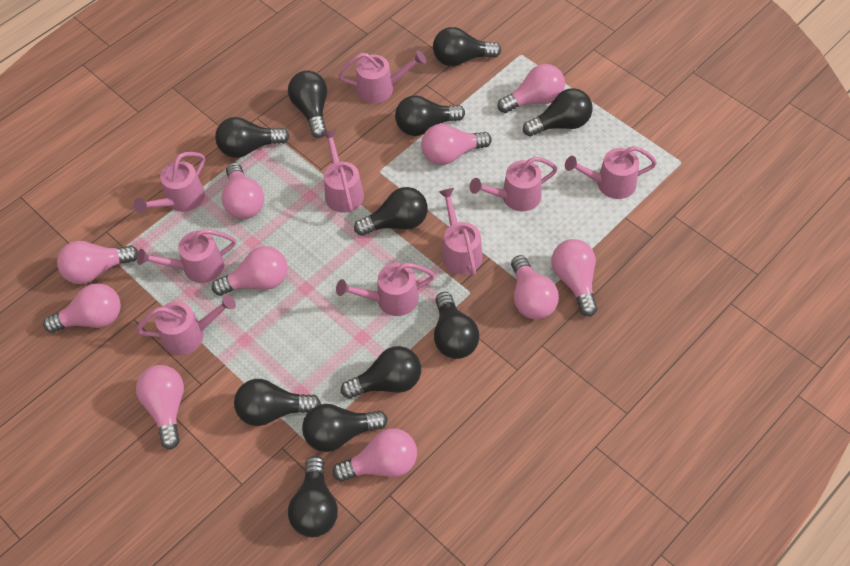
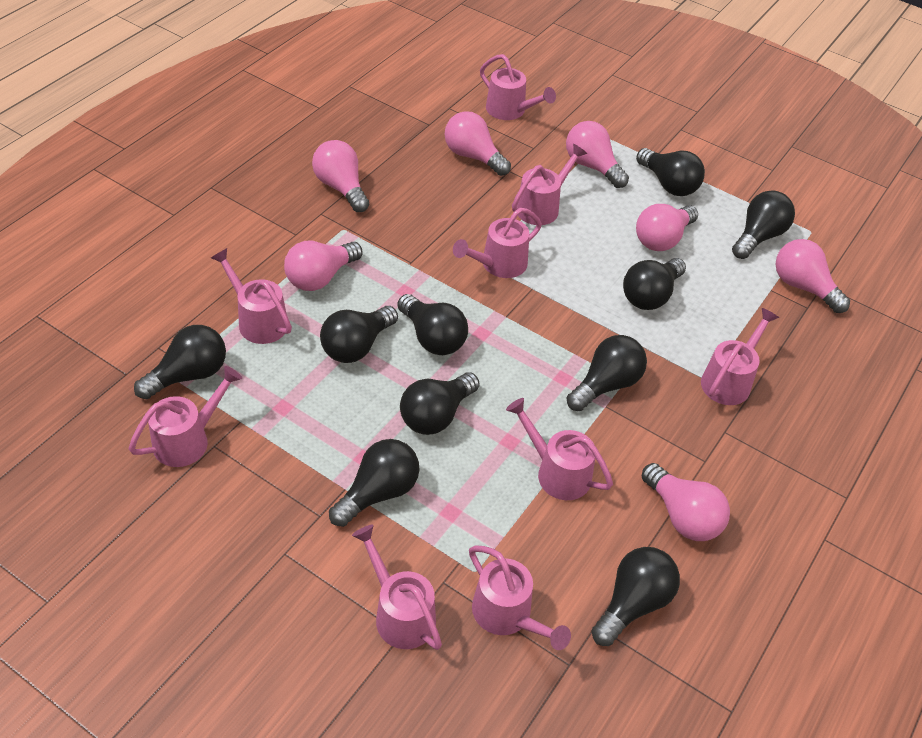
black light bulb: 11 -> 10
pink light bulb: 10 -> 7

